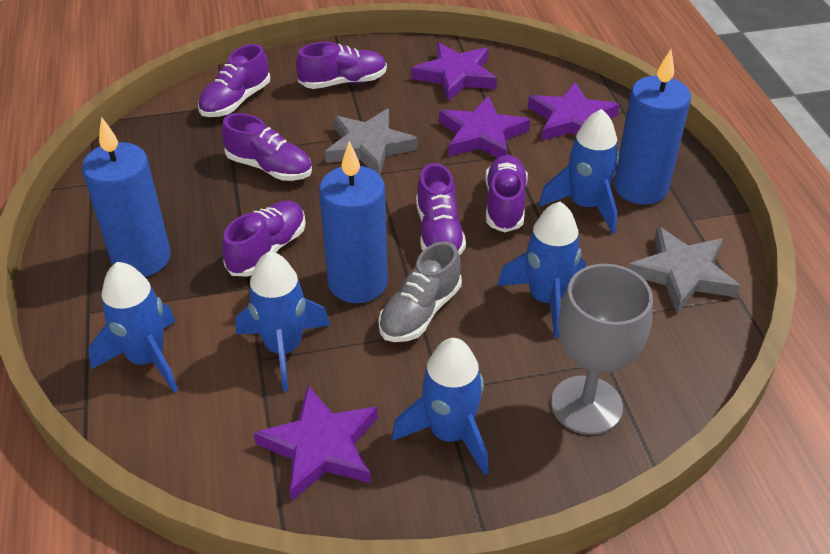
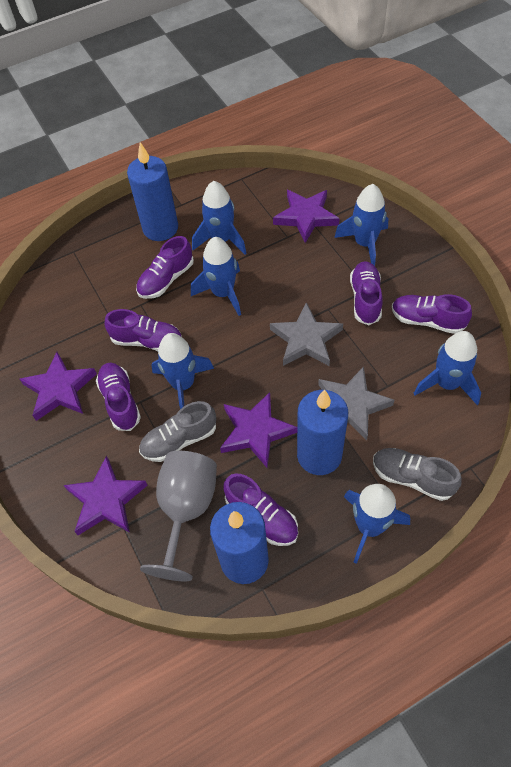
blue rocket: 5 -> 6
grey shoe: 1 -> 2

